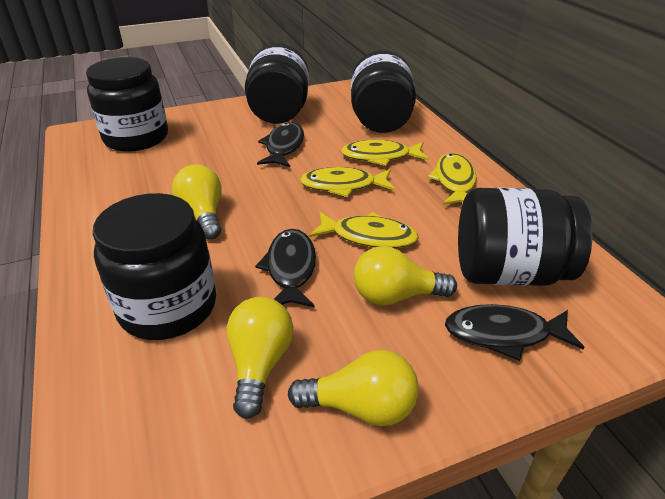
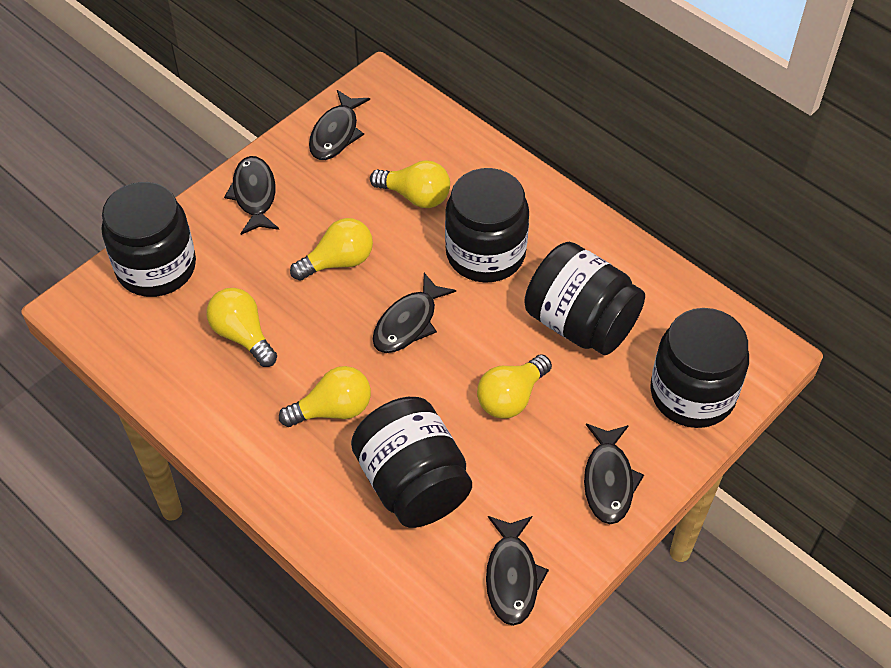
black fish: 3 -> 5
yellow fish: 4 -> 0
yellow light bulb: 4 -> 5

